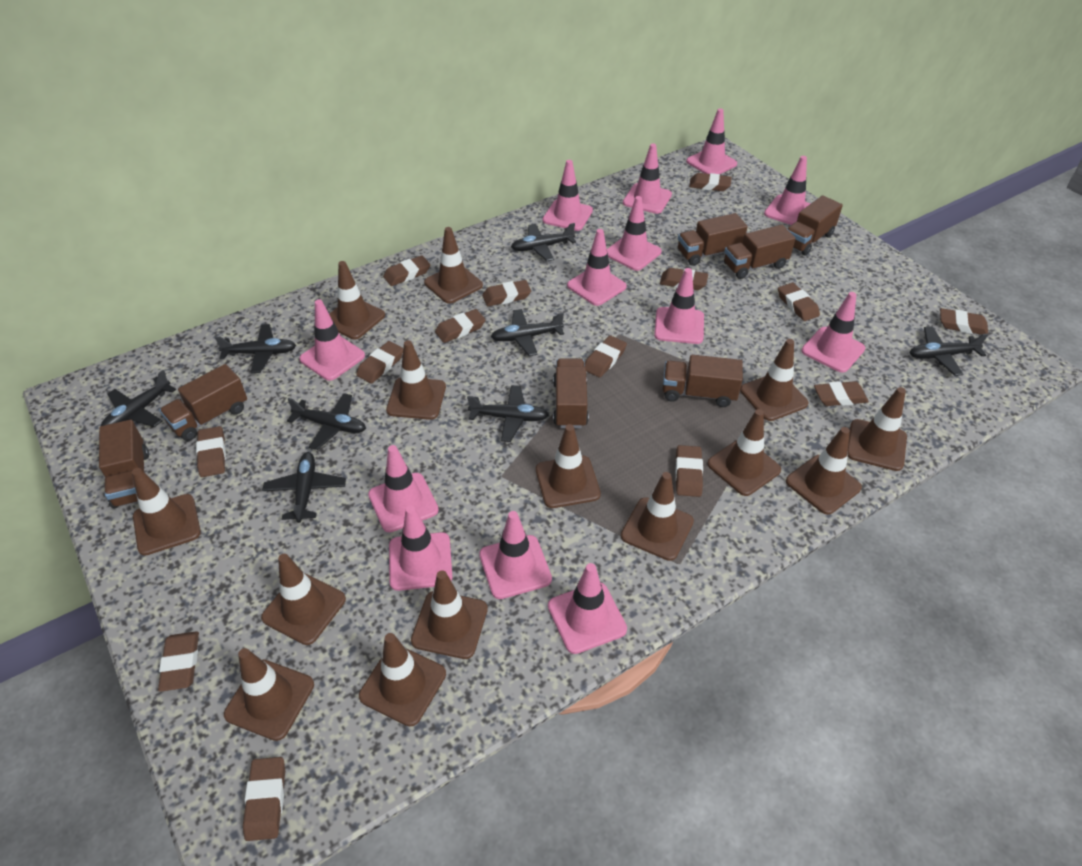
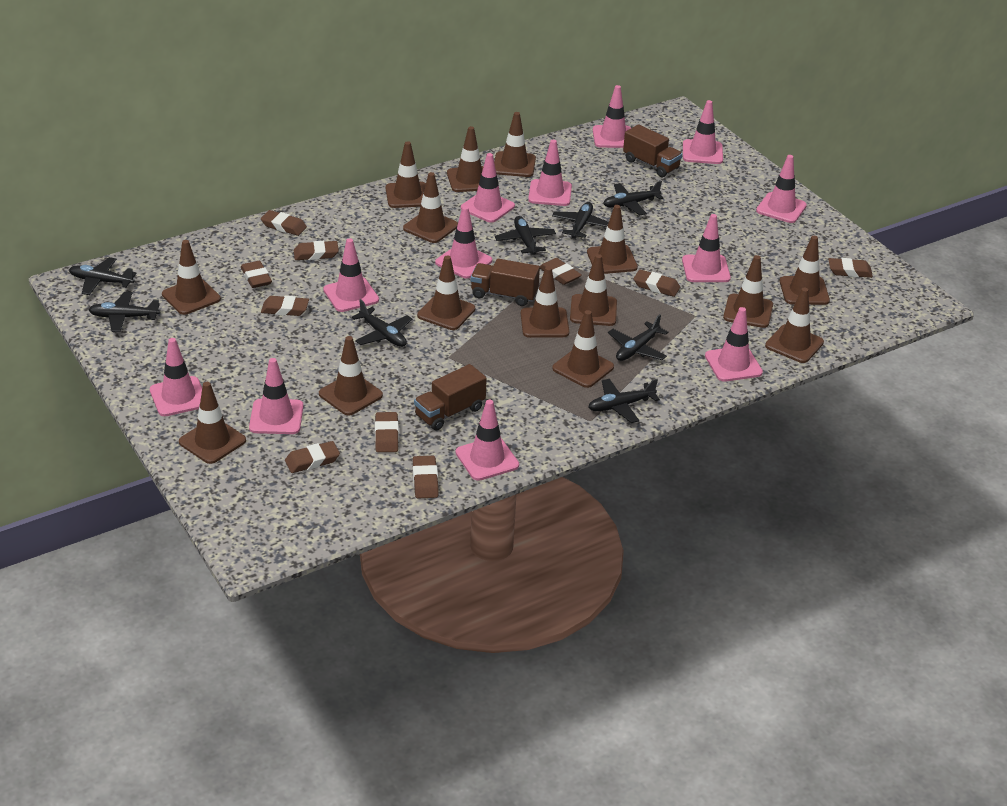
brown eraser: 14 -> 10
brown traffic cone: 14 -> 15
brown truck: 7 -> 3
pink traffic cone: 13 -> 12

